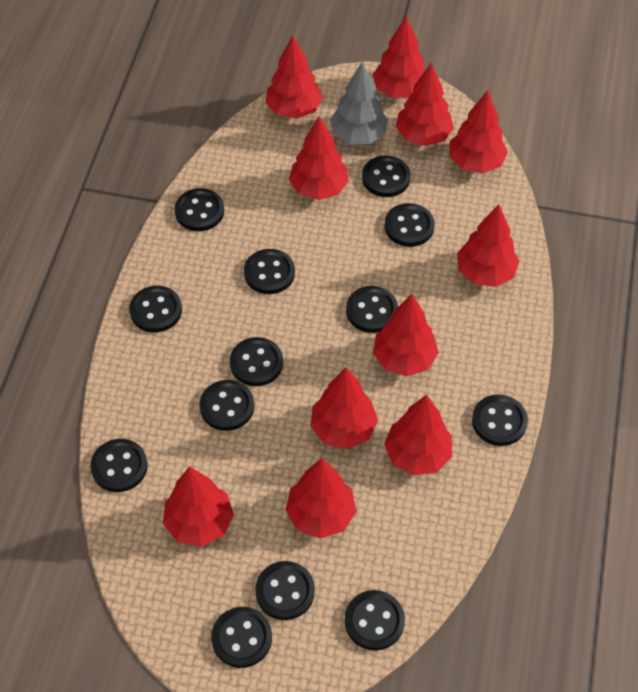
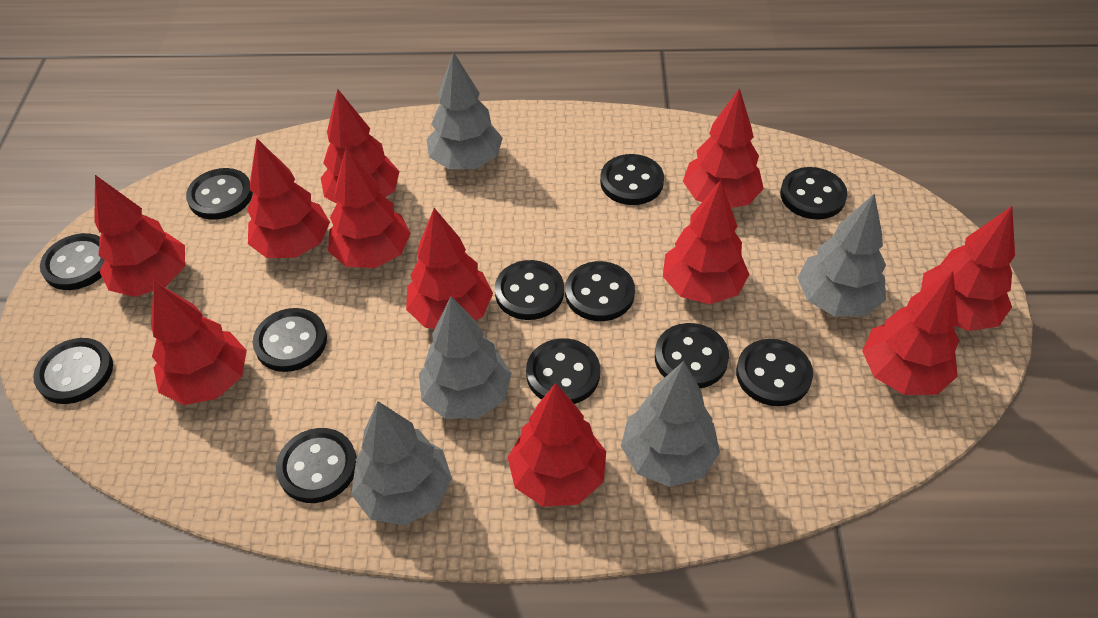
black button: 13 -> 12
grey tree: 1 -> 5

